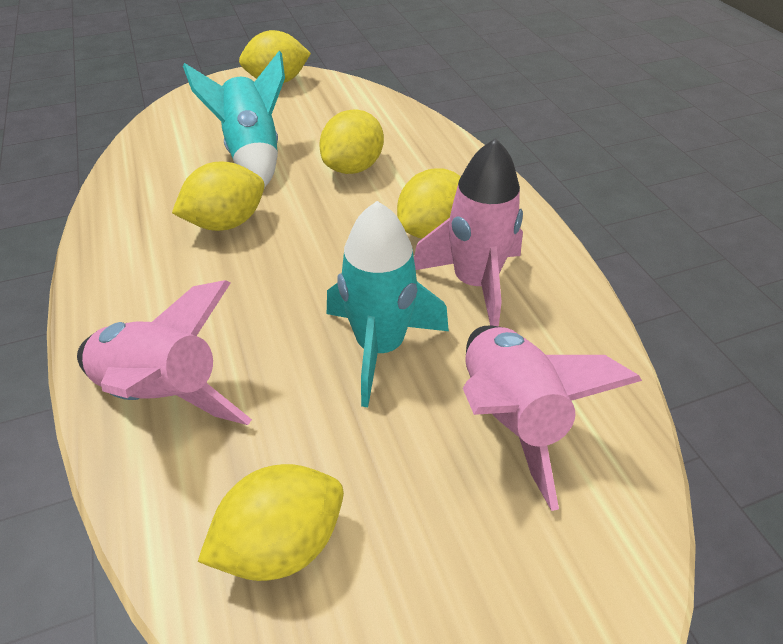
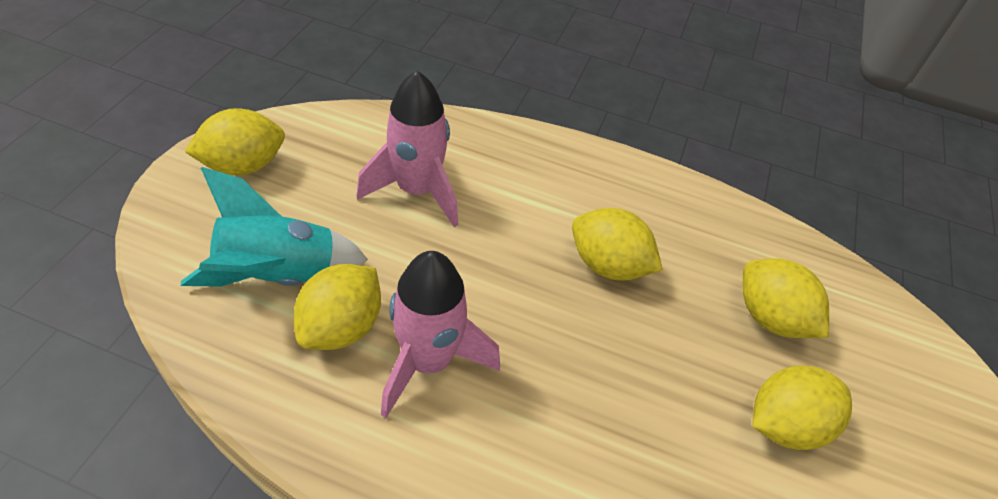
pink rocket: 3 -> 2
turquoise rocket: 2 -> 1

